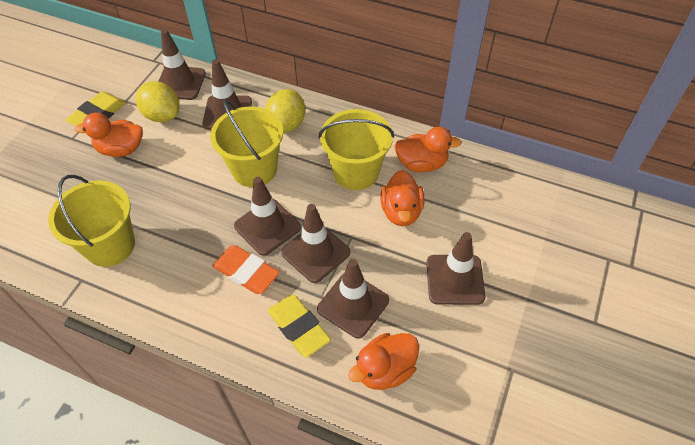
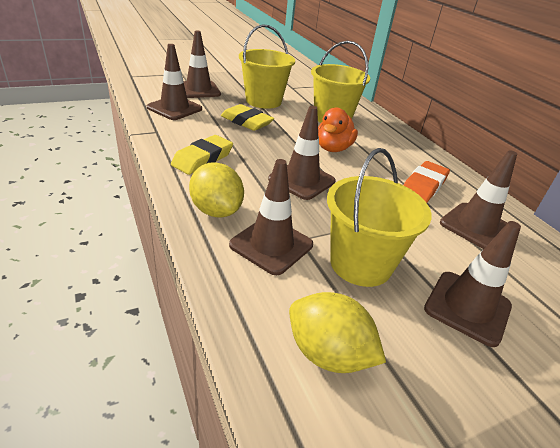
orange duck: 4 -> 1

